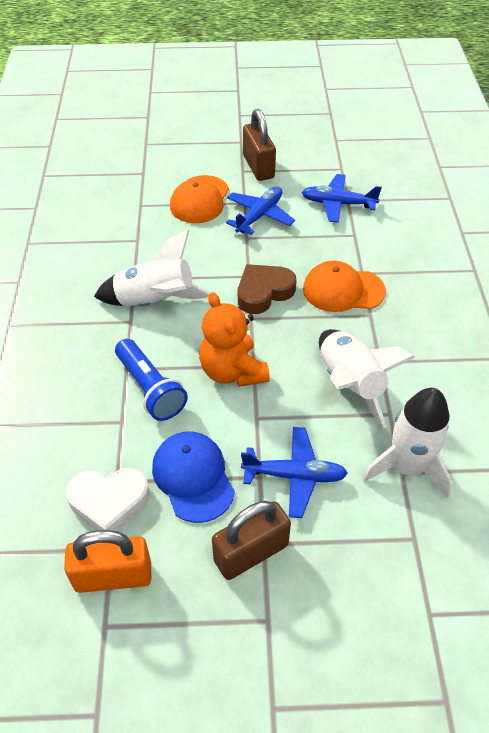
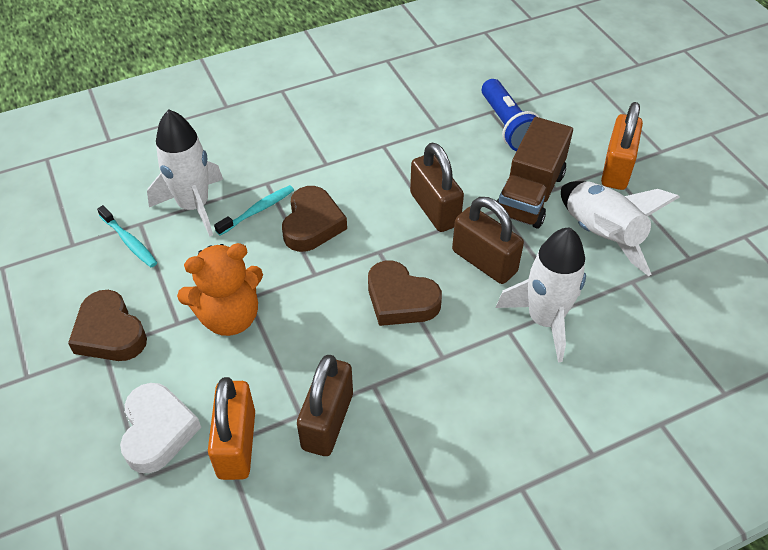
blue cap: 1 -> 0
blue plane: 3 -> 0
brown heart: 1 -> 3
brown padlock: 2 -> 3
brown truck: 0 -> 1
orange cap: 2 -> 0
orange padlock: 1 -> 2
turquoise toothbrush: 0 -> 2

